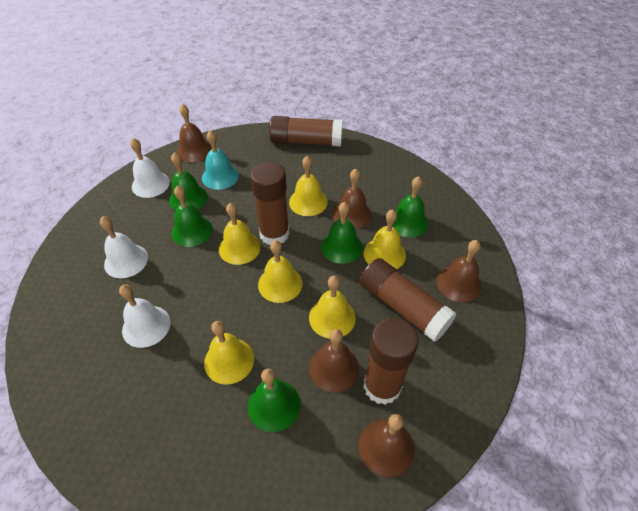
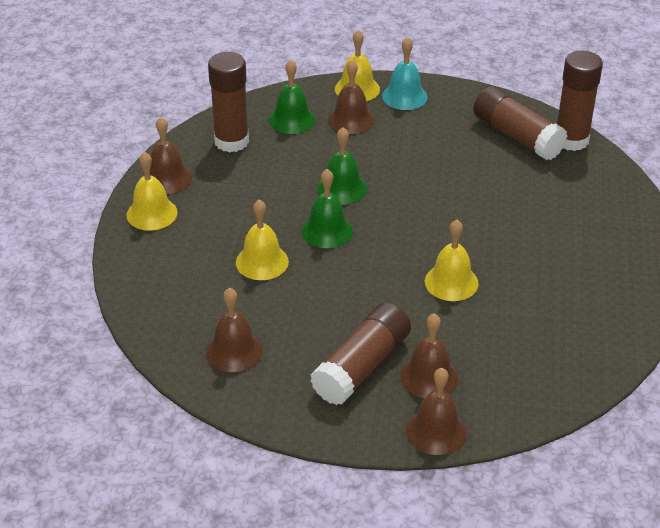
green bell: 5 -> 3
white bell: 3 -> 0
yellow bell: 6 -> 4

